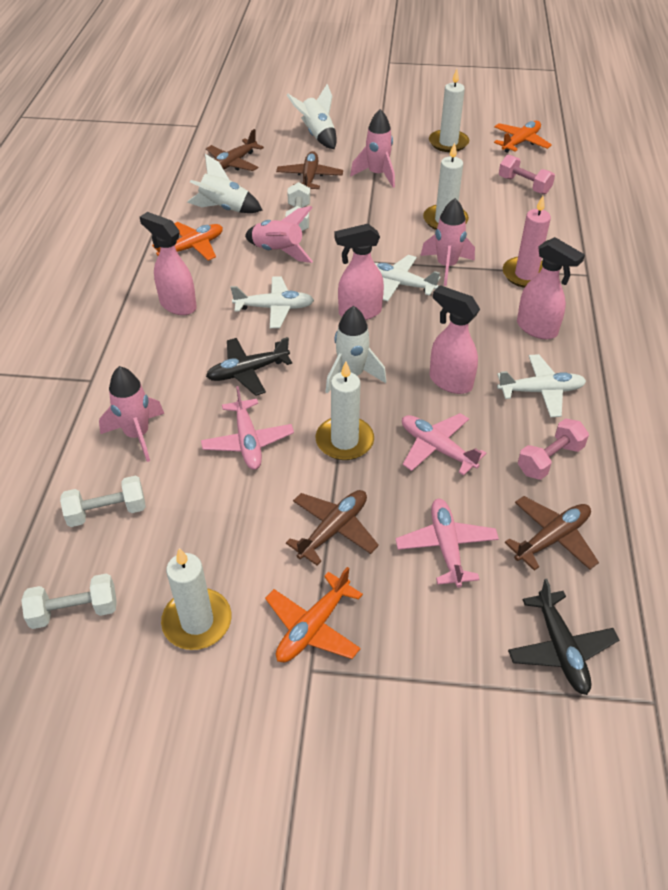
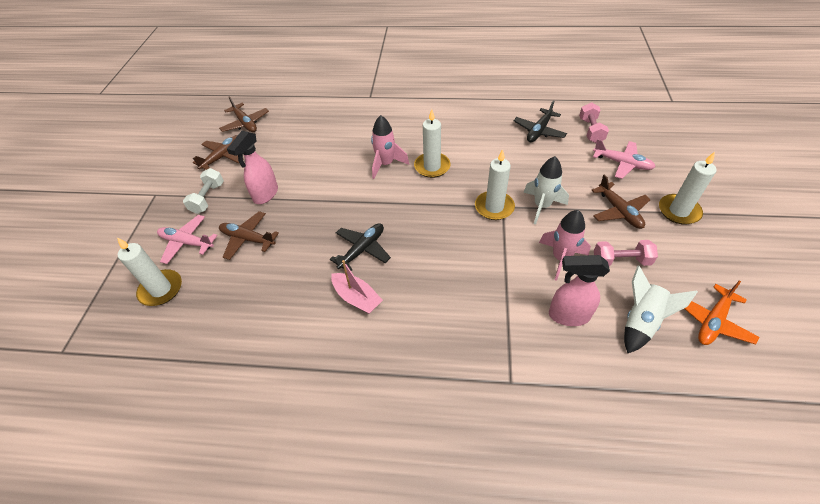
orange plane: 3 -> 1
pink boat: 0 -> 1
pink candle: 1 -> 0
pink plane: 3 -> 2
pink rocket: 4 -> 2
pink spray bottle: 4 -> 2
white dumbbell: 3 -> 1
white plane: 3 -> 0
white rocket: 3 -> 2

